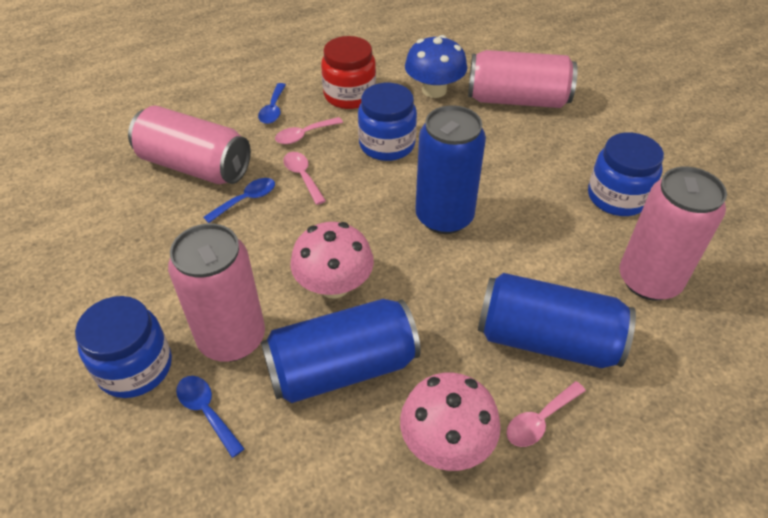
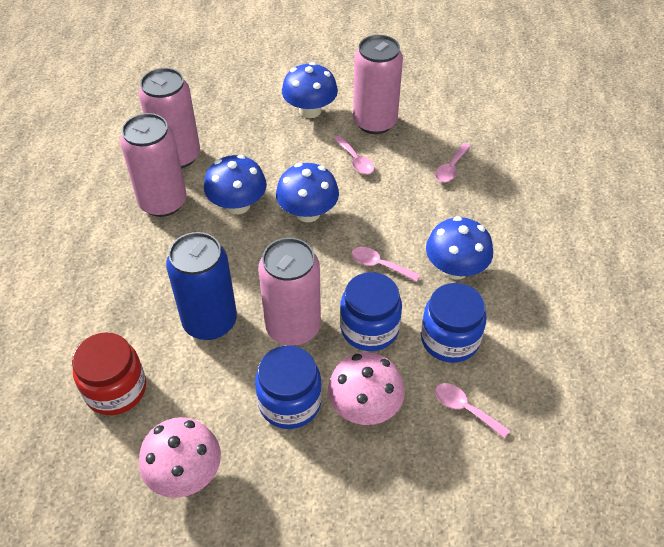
blue can: 3 -> 1
blue mushroom: 1 -> 4
blue spoon: 3 -> 0
pink spoon: 3 -> 4

